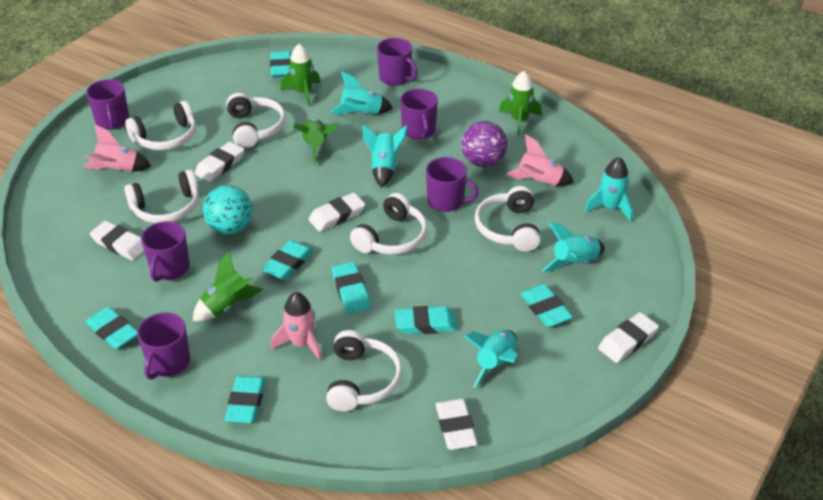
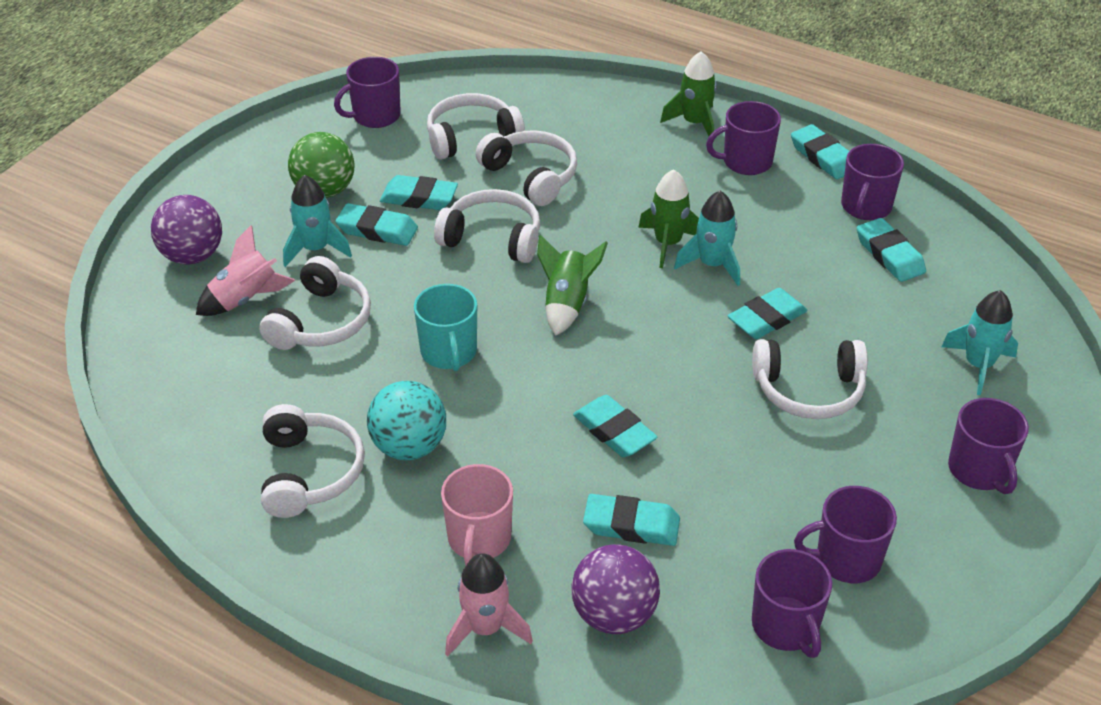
green ball: 0 -> 1
green rocket: 4 -> 3
pink mug: 0 -> 1
pink rocket: 3 -> 2
purple ball: 1 -> 2
turquoise mug: 0 -> 1
turquoise rocket: 5 -> 3
white eraser: 5 -> 0

